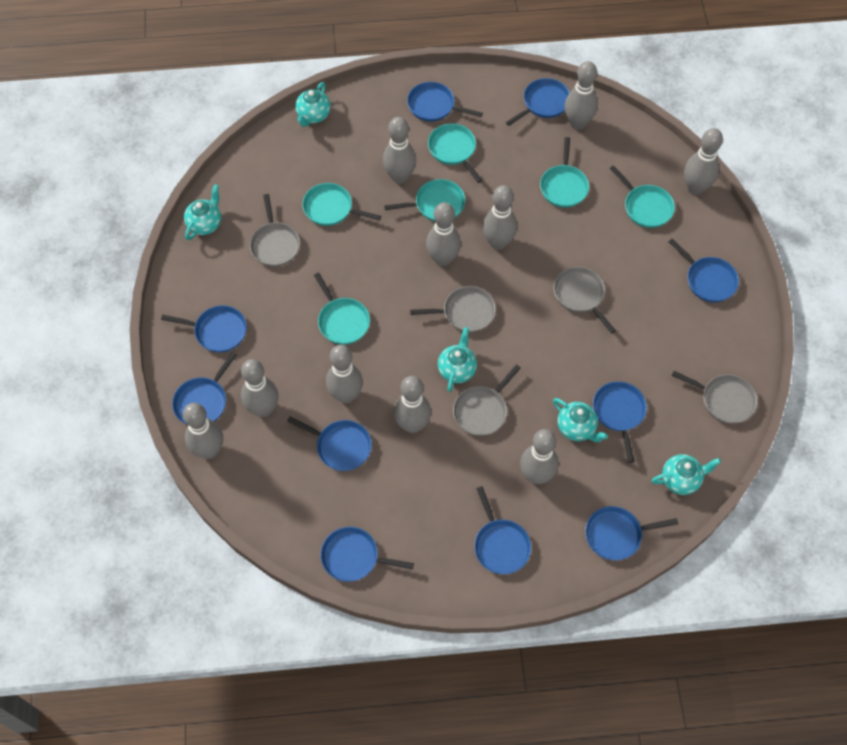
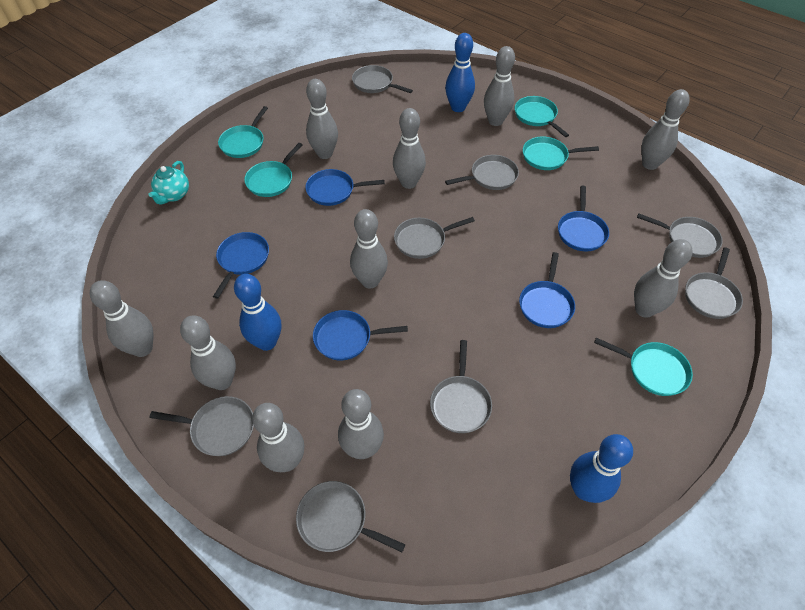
blue bowling pin: 0 -> 3
blue pan: 10 -> 5
grey pan: 5 -> 8
turquoise pan: 6 -> 5
turquoise teapot: 5 -> 1

